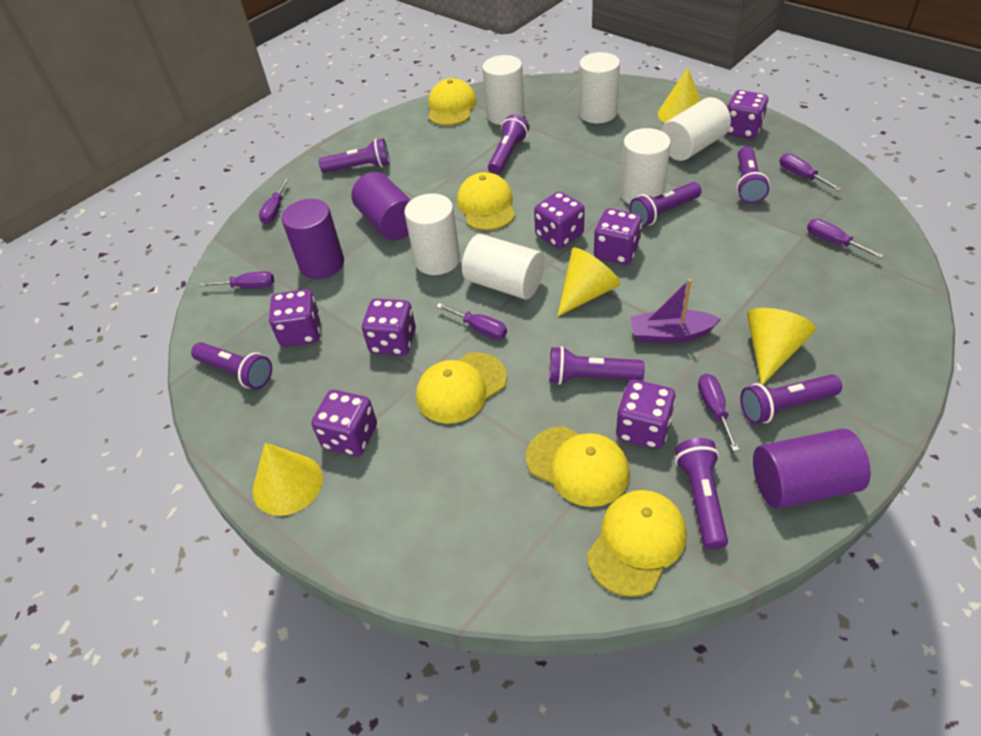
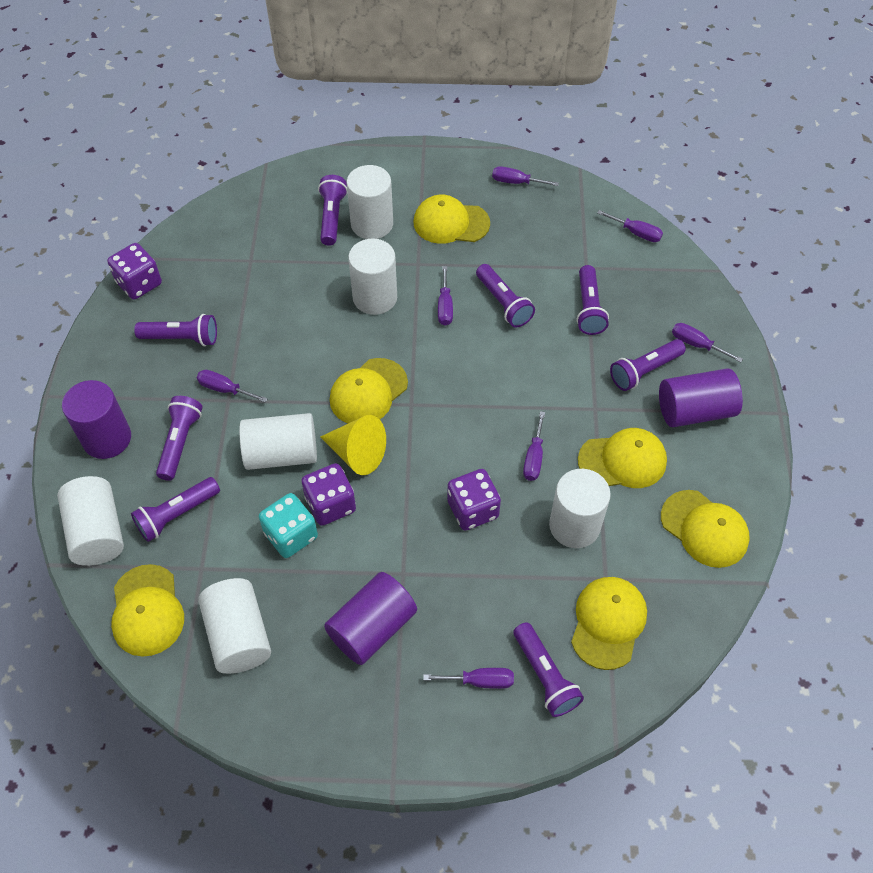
purple boat: 1 -> 0
purple dice: 7 -> 3
purple screwdriver: 6 -> 7
turquoise dice: 0 -> 1
yellow cap: 5 -> 6
yellow cone: 4 -> 1

